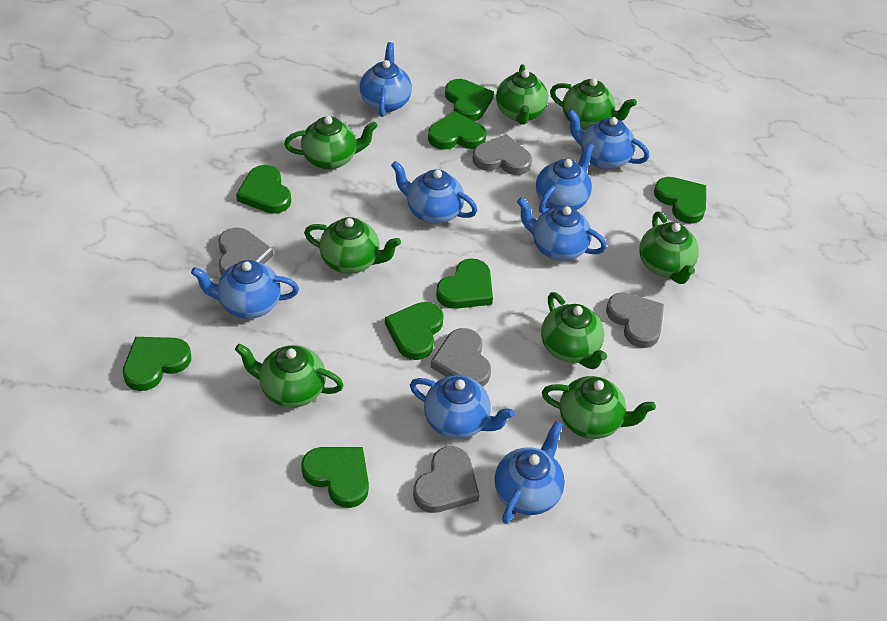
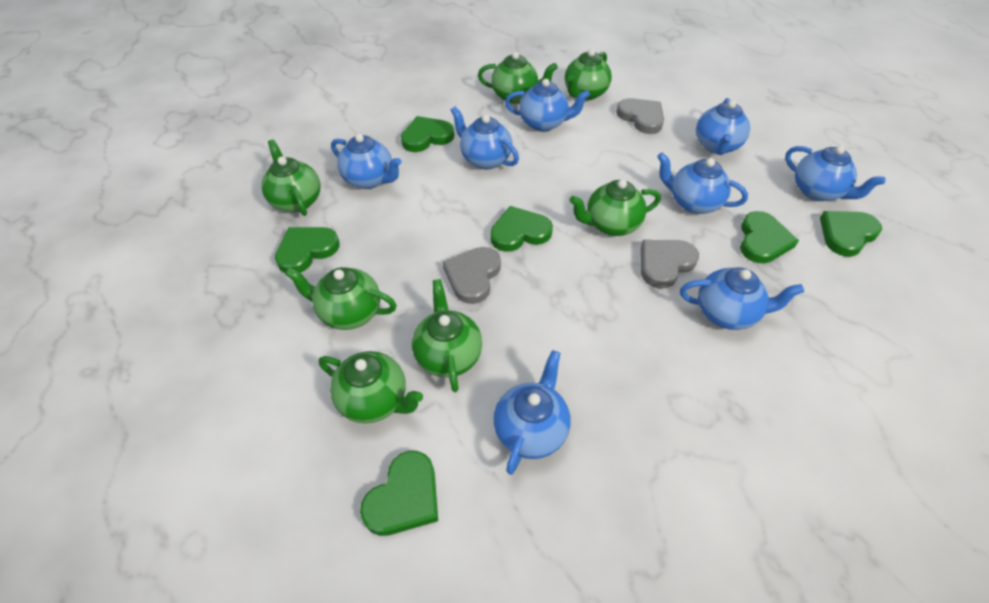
green heart: 8 -> 6
green teapot: 8 -> 7
grey heart: 5 -> 3

